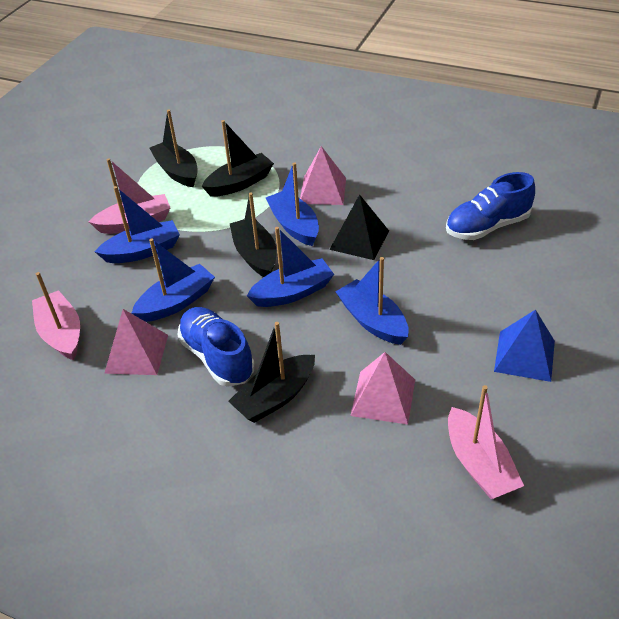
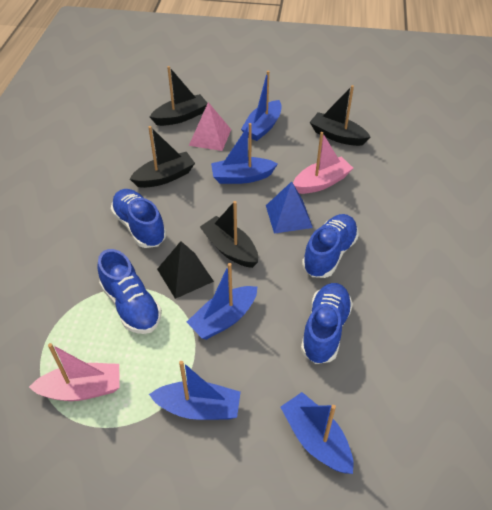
blue shoe: 2 -> 4
pink boat: 3 -> 2
pink pyramid: 3 -> 1

